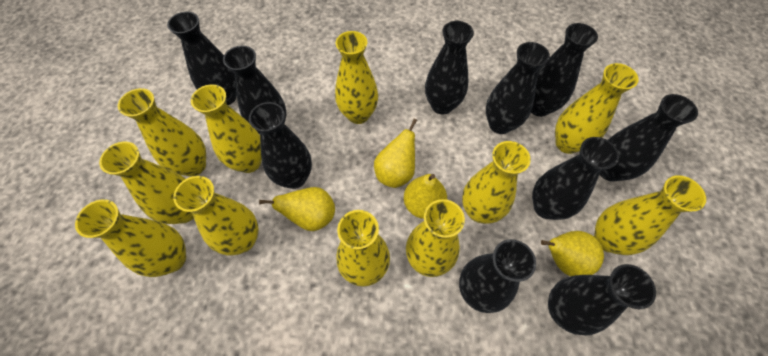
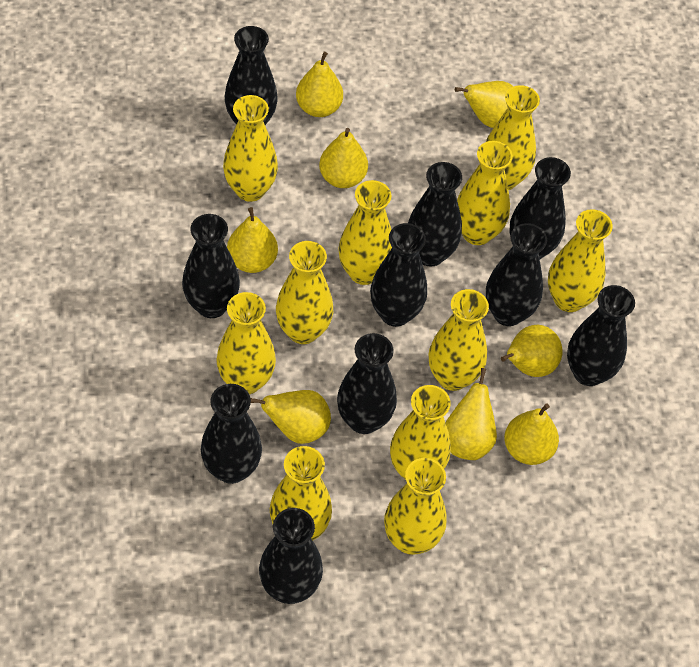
yellow pear: 4 -> 8

